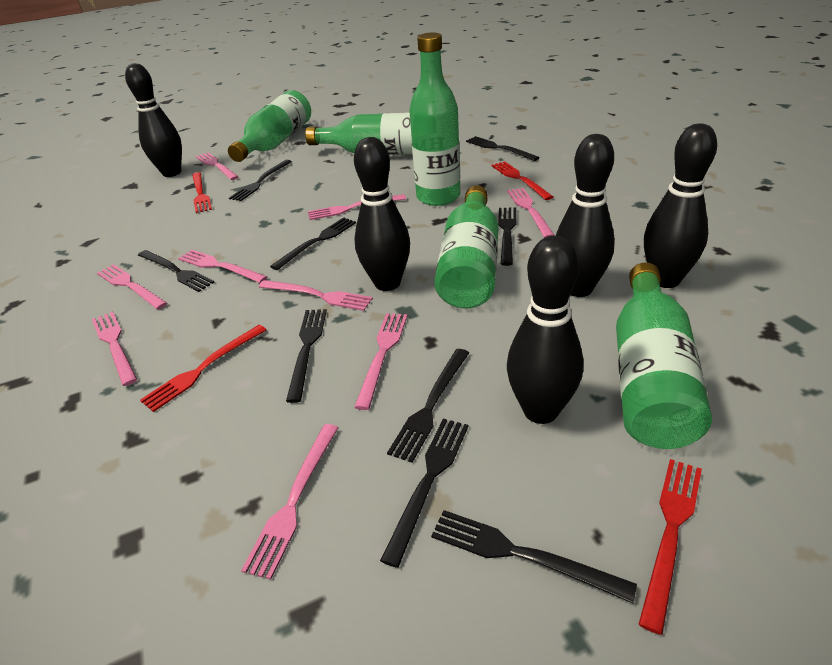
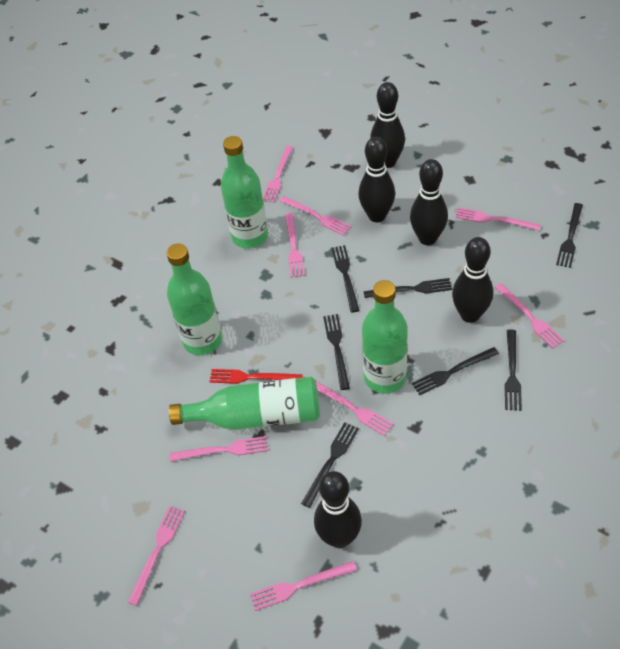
black fork: 9 -> 7
green bottle: 5 -> 4
red fork: 4 -> 1

